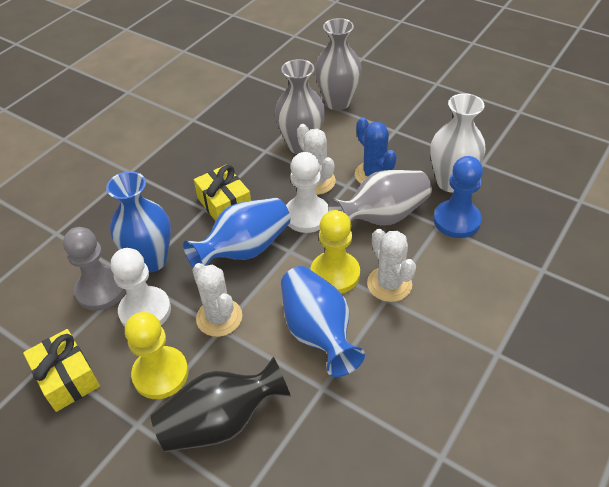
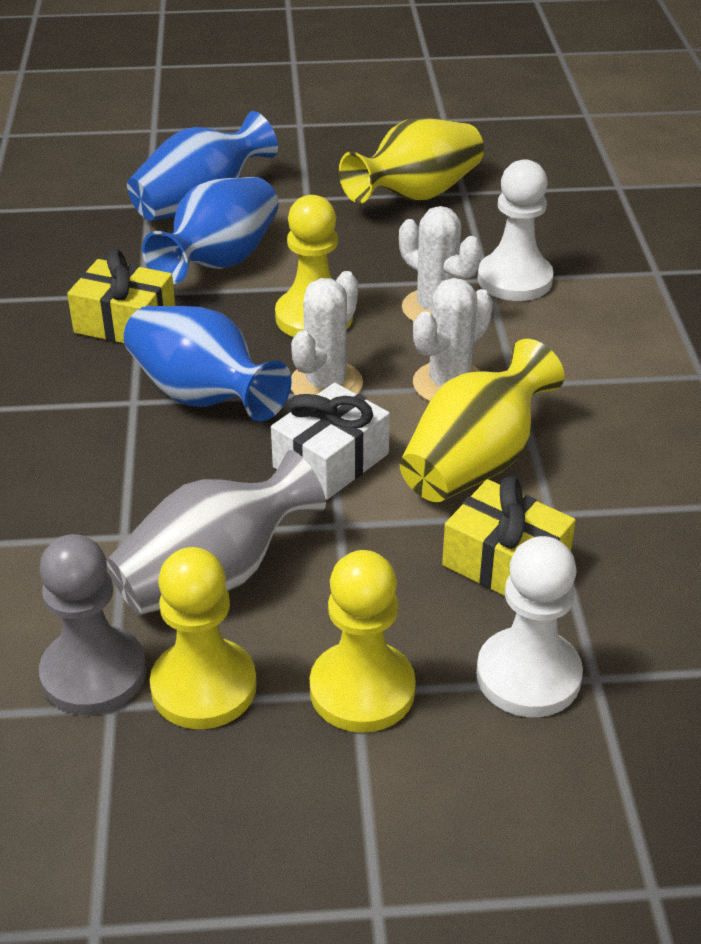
black vase: 1 -> 0
blue cactus: 1 -> 0
blue pawn: 1 -> 0
grey vase: 3 -> 1
white gift: 0 -> 1
white vase: 1 -> 0
yellow pawn: 2 -> 3
yellow vase: 0 -> 2

